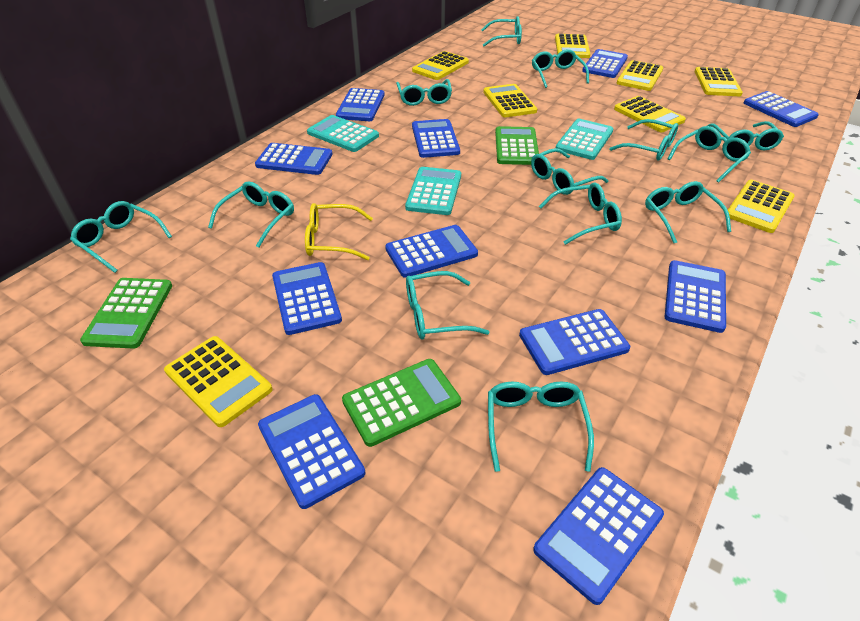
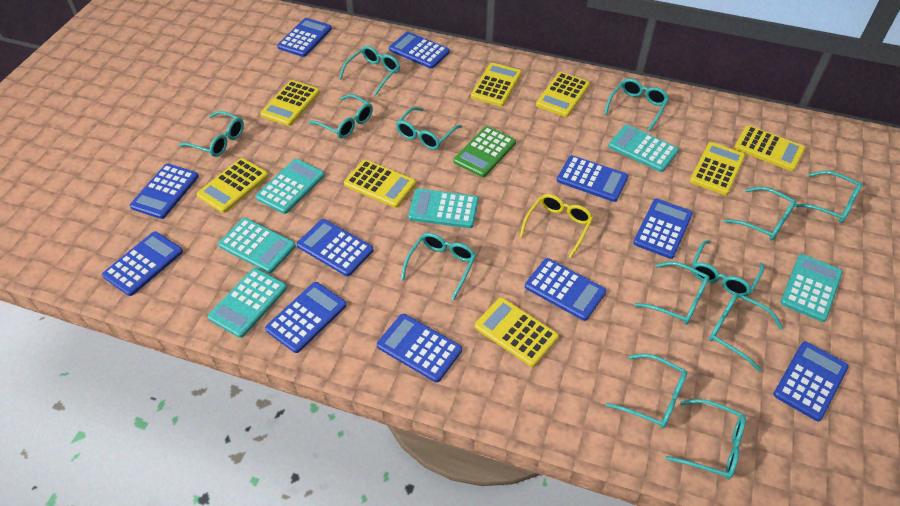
green calculator: 3 -> 1
turquoise calculator: 3 -> 6

